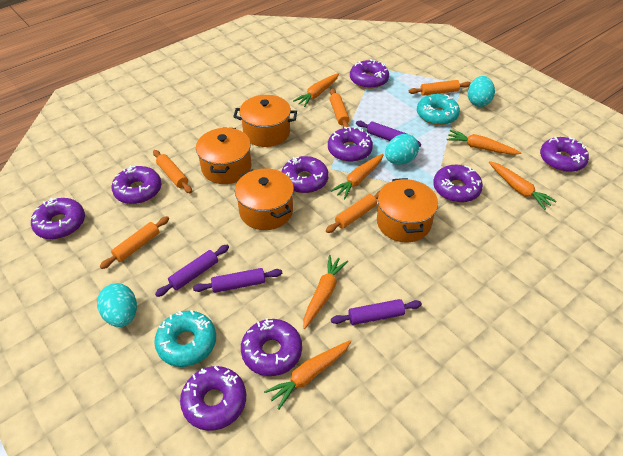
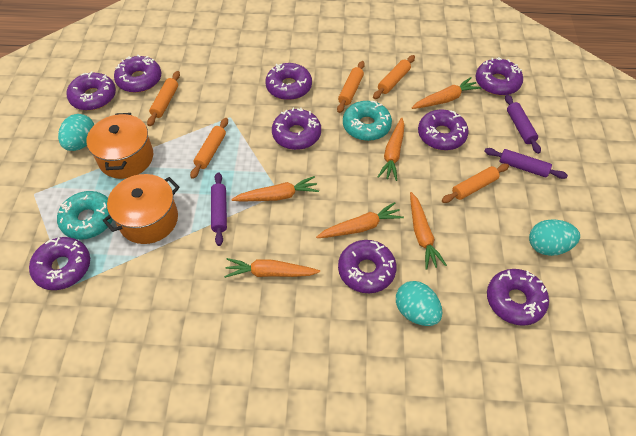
orange pot: 4 -> 2
purple rolling pin: 4 -> 3

